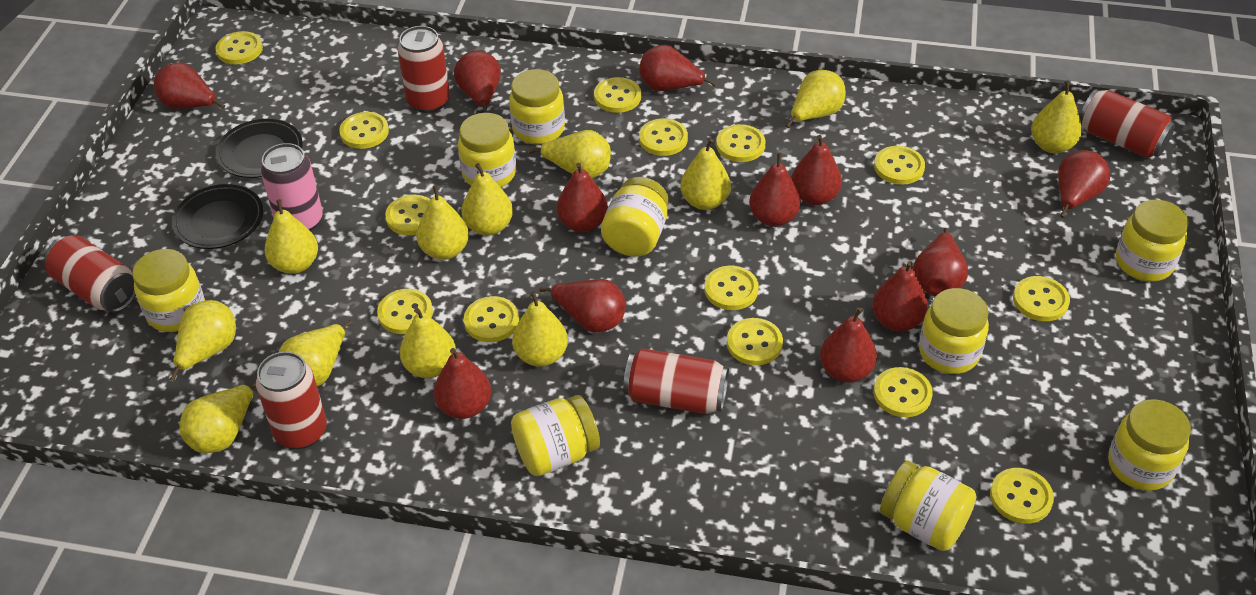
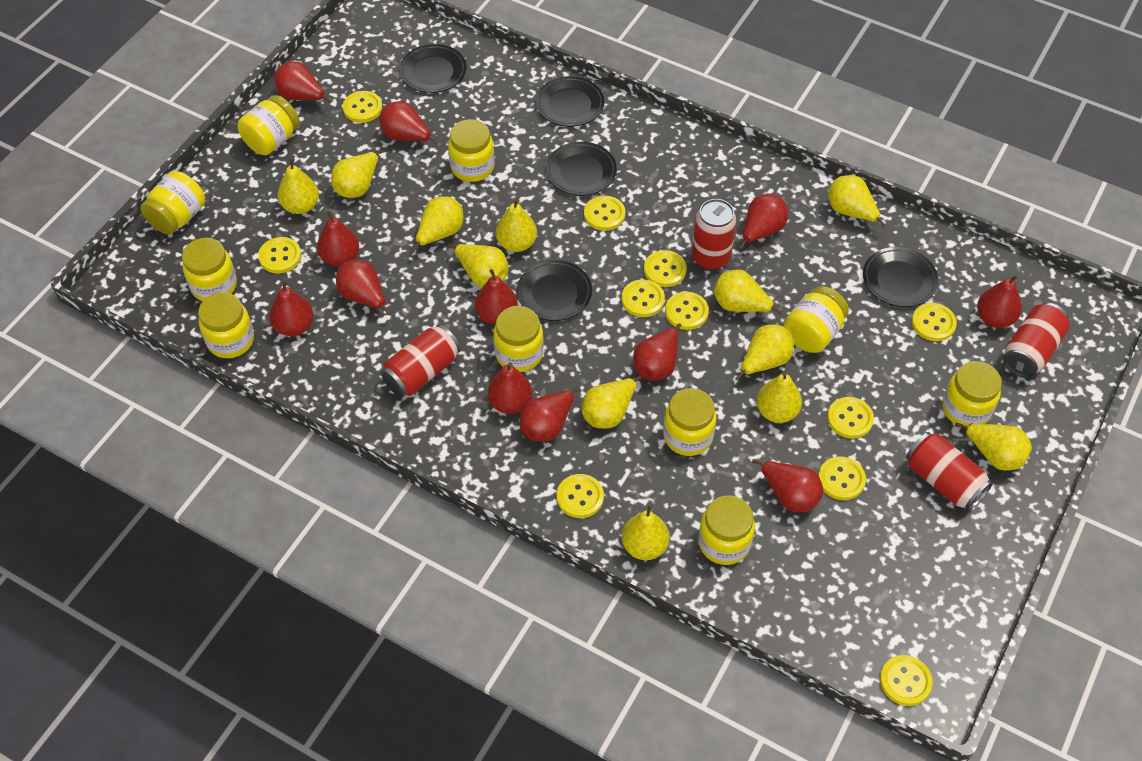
black plate: 2 -> 5
pink can: 1 -> 0
red can: 5 -> 4
yellow button: 14 -> 11
yellow jar: 9 -> 10

